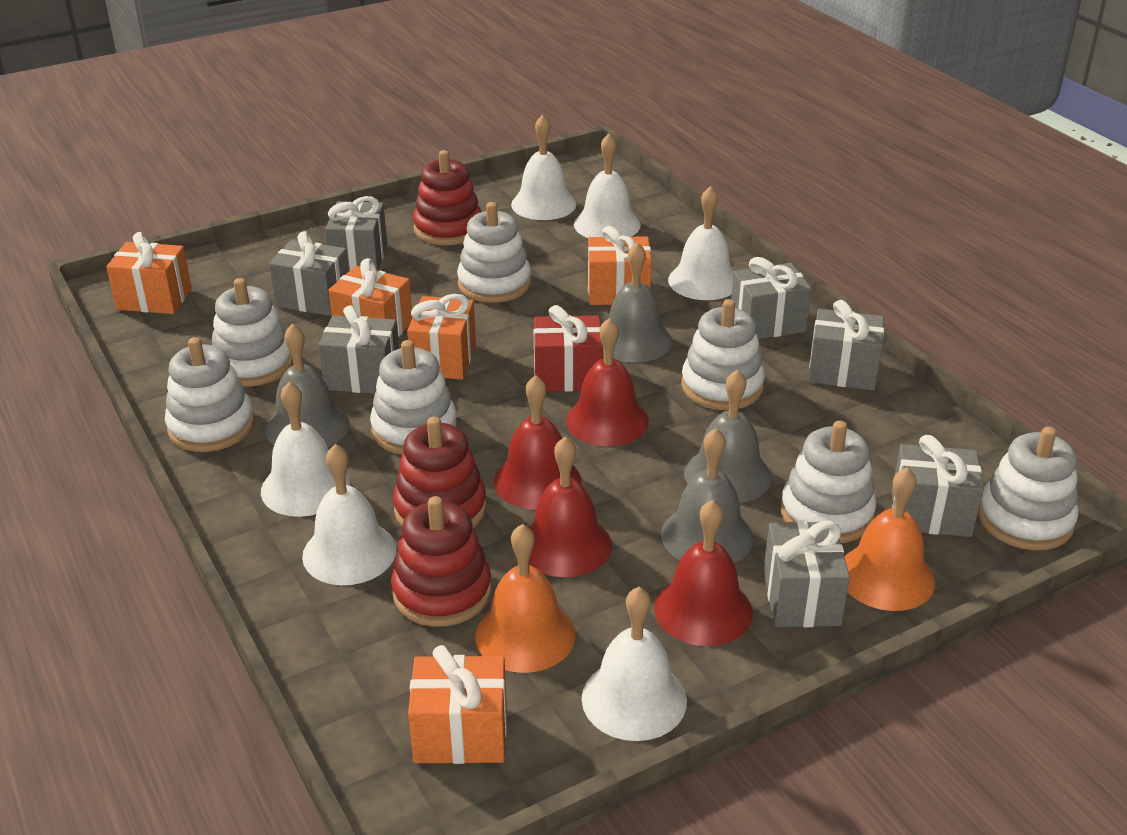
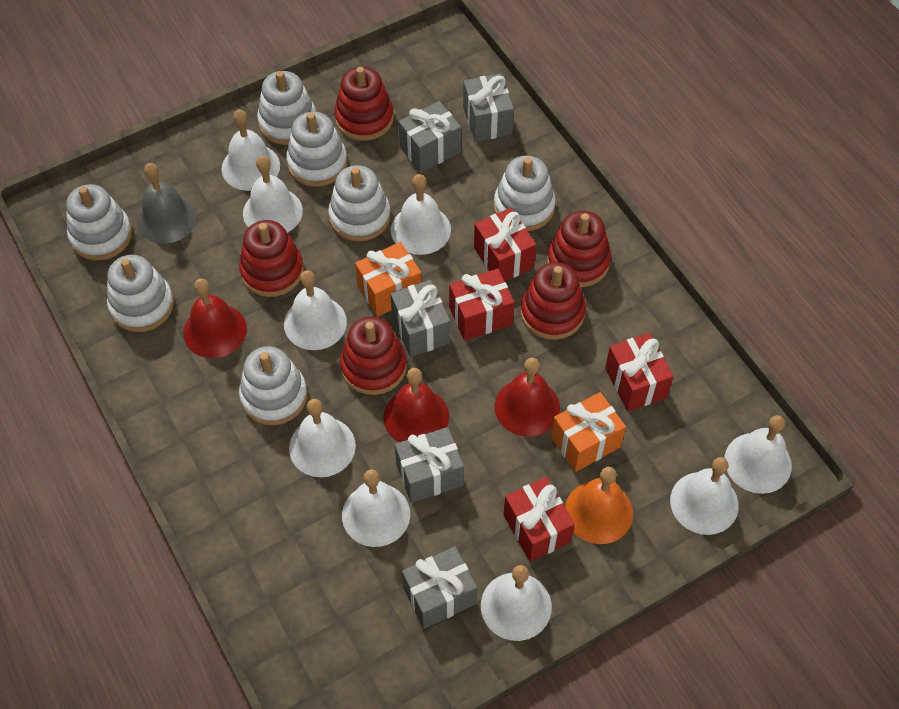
grey bell: 4 -> 1
grey gift: 7 -> 5
orange bell: 2 -> 1
orange gift: 5 -> 2
red bell: 4 -> 3
red gift: 1 -> 4
red stacking toy: 3 -> 5
white bell: 6 -> 9

